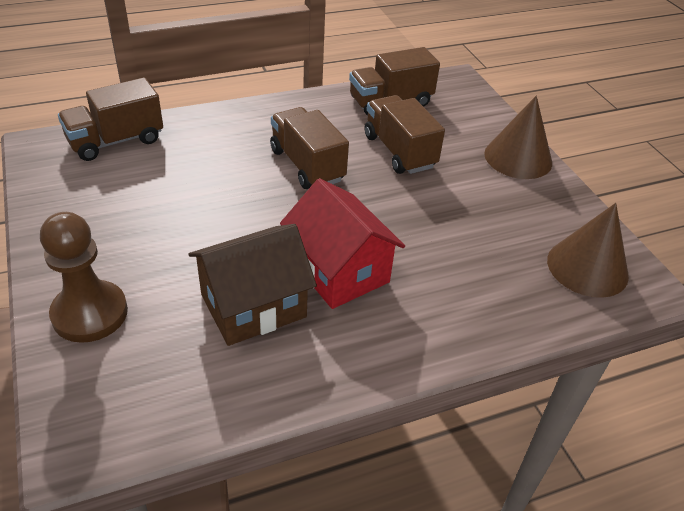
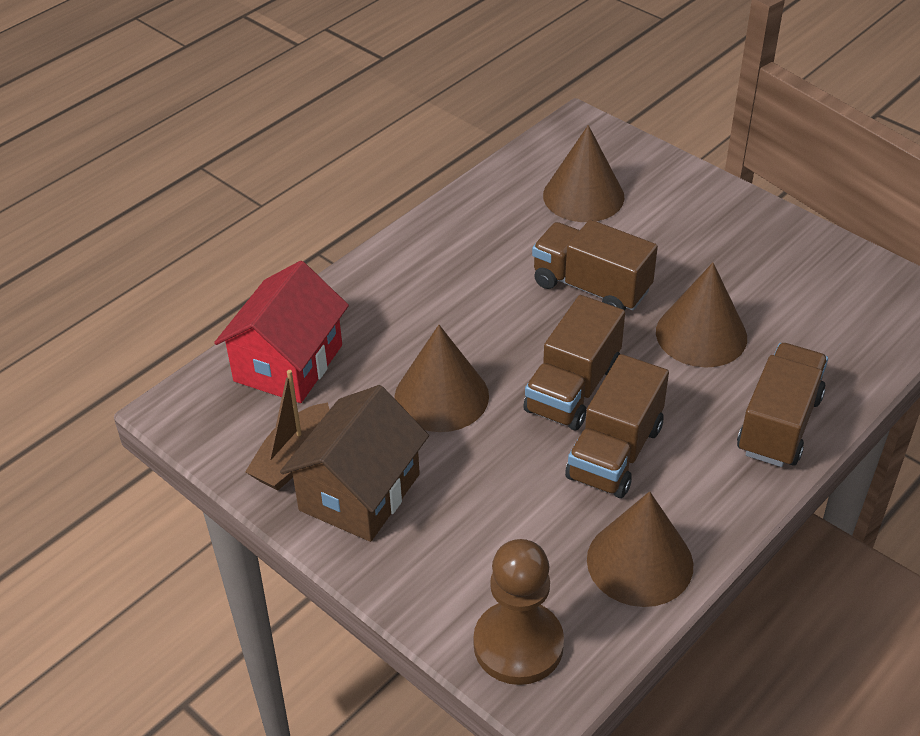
brown boat: 0 -> 1
brown cone: 2 -> 4

